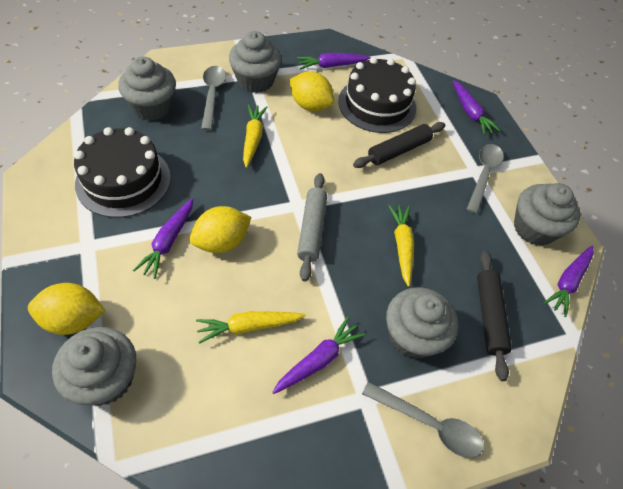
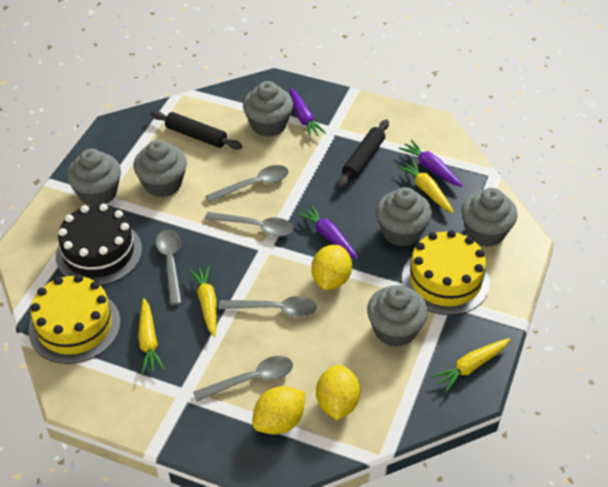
black cake: 2 -> 1
grey cupcake: 5 -> 6
grey rolling pin: 1 -> 0
grey spoon: 3 -> 5
purple carrot: 5 -> 3
yellow cake: 0 -> 2
yellow carrot: 3 -> 4

